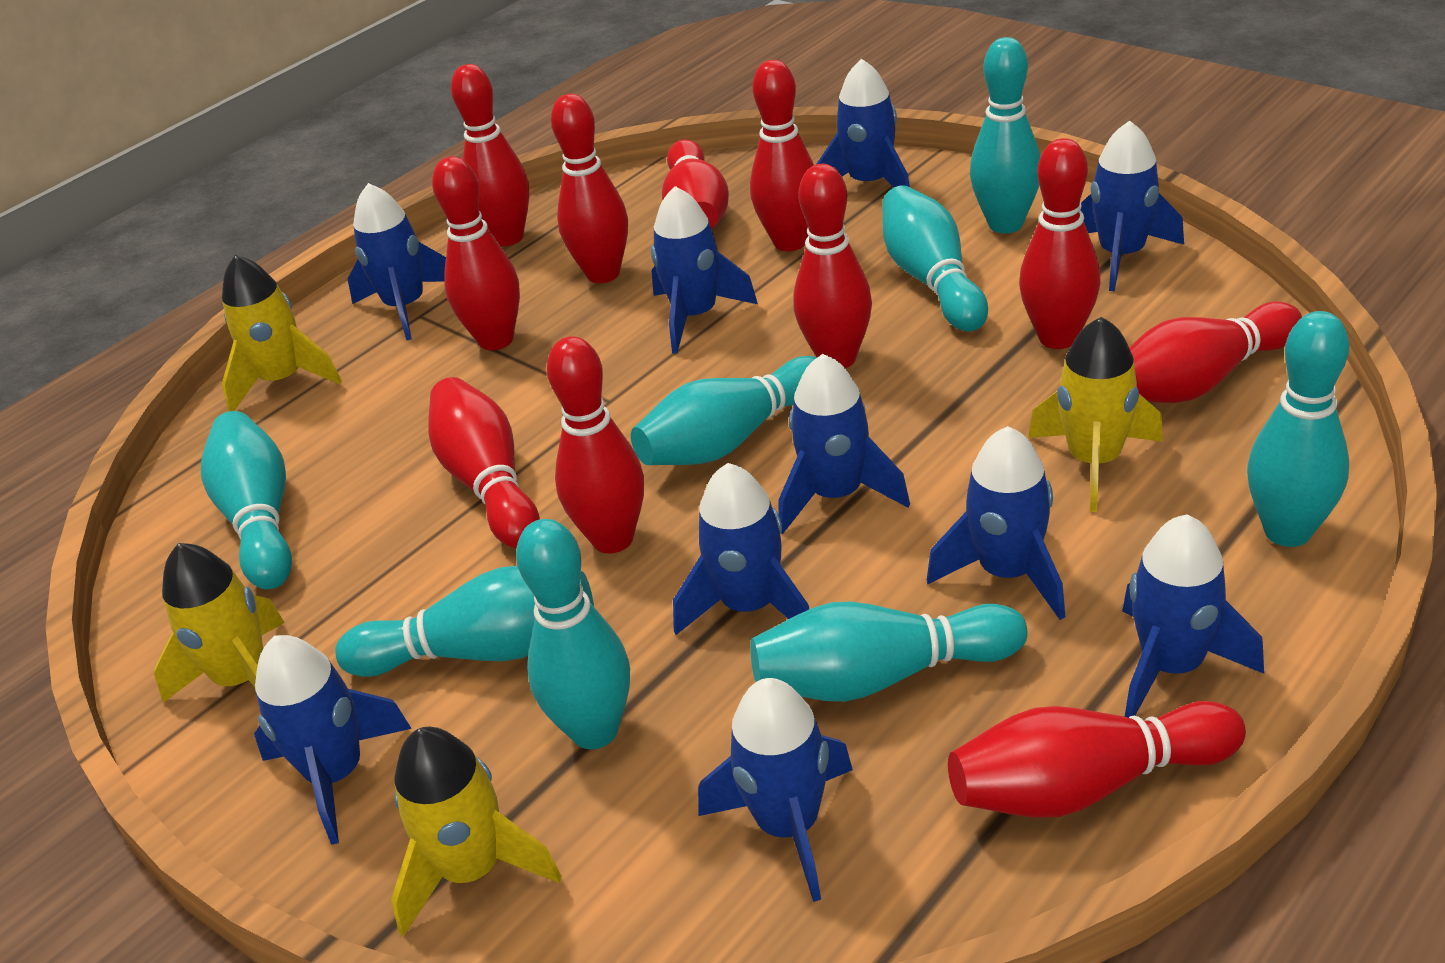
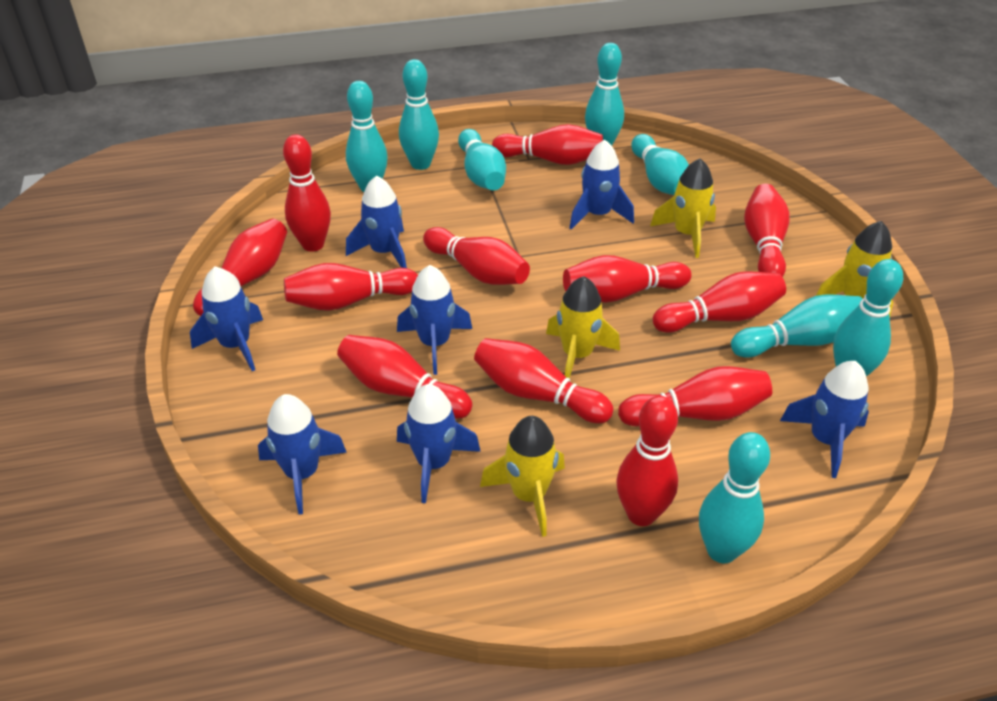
blue rocket: 10 -> 7
red bowling pin: 11 -> 12

